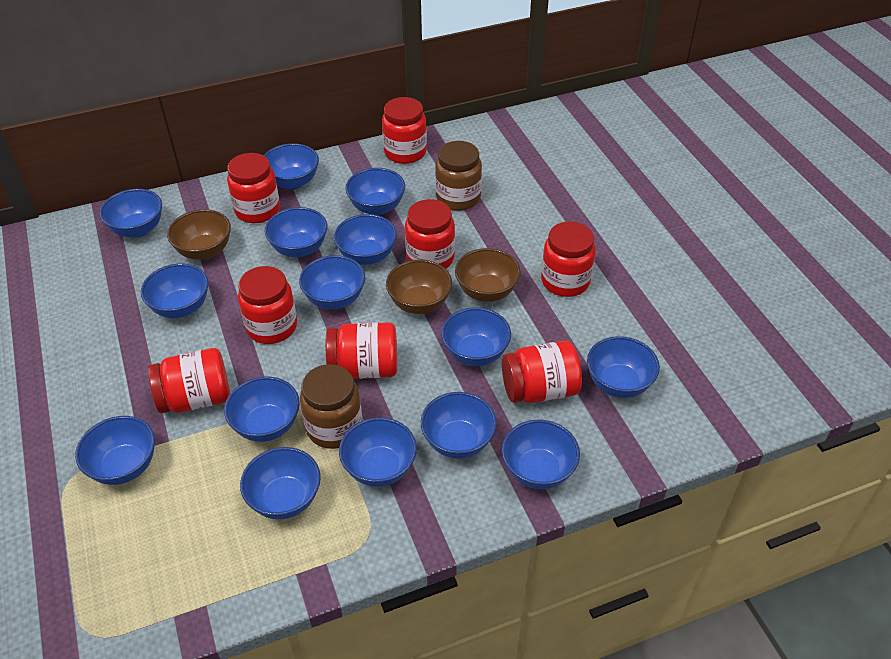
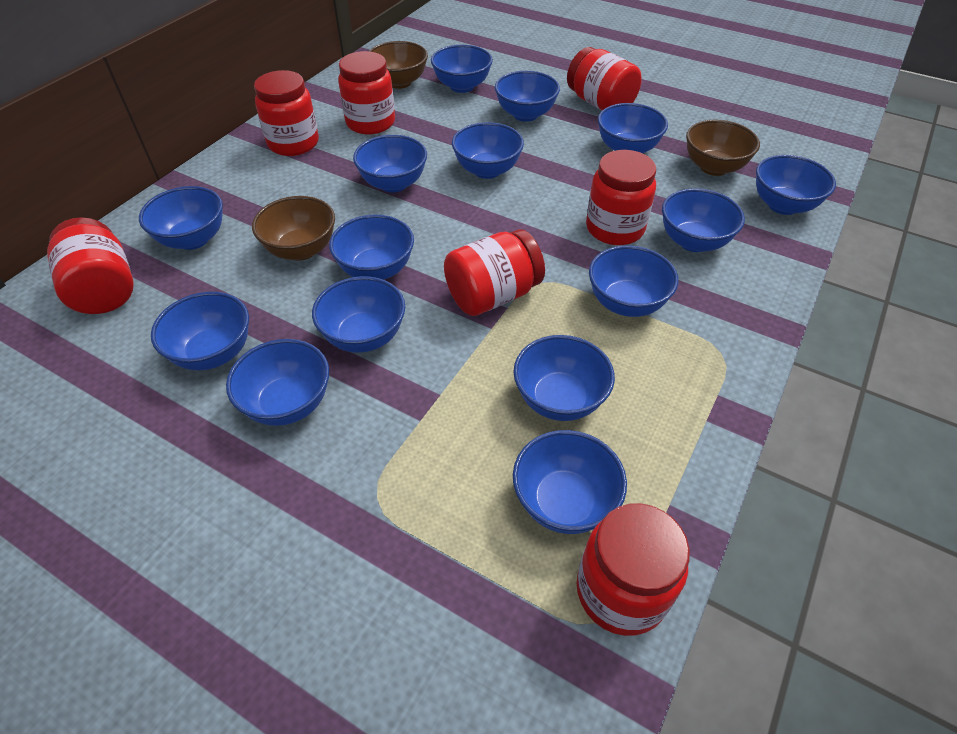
brown jar: 2 -> 0
red jar: 8 -> 7

